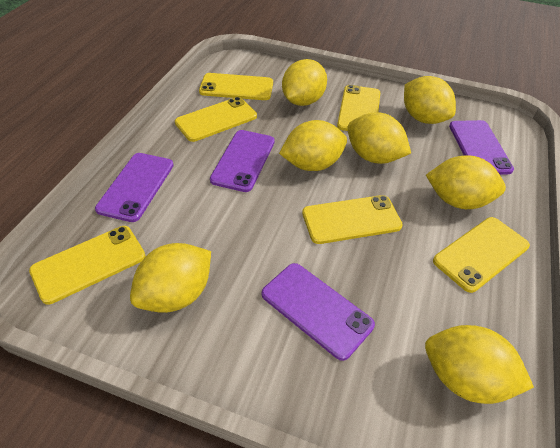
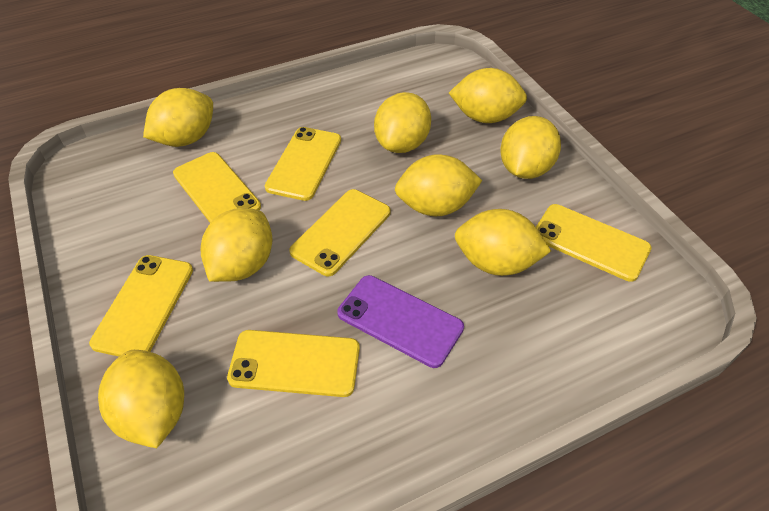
purple phone: 4 -> 1
yellow lemon: 7 -> 8

